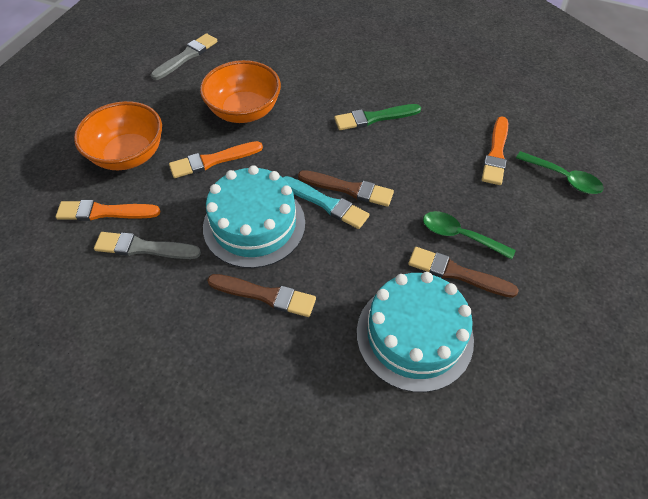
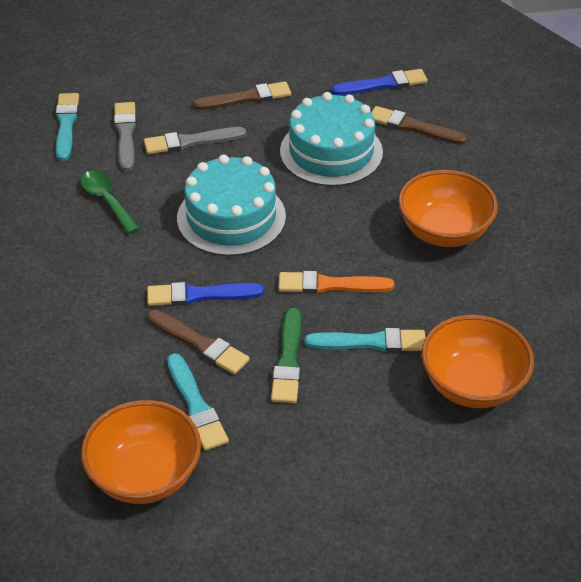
blue brush: 0 -> 2
green spoon: 2 -> 1
orange bowl: 2 -> 3
orange brush: 3 -> 1
turquoise brush: 1 -> 3

